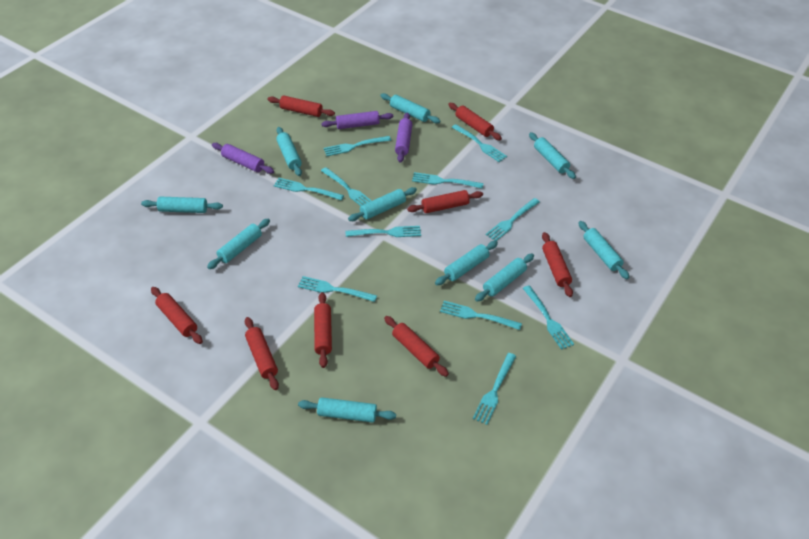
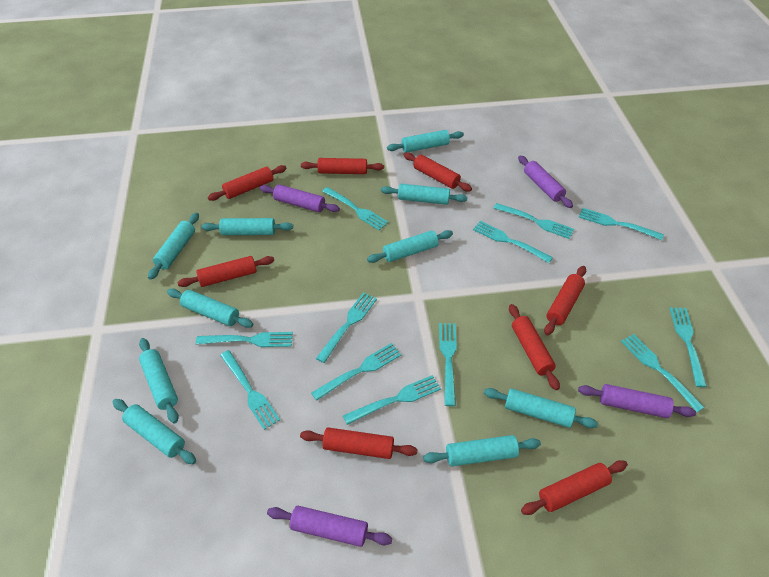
purple rolling pin: 3 -> 4
turquoise fork: 11 -> 12

